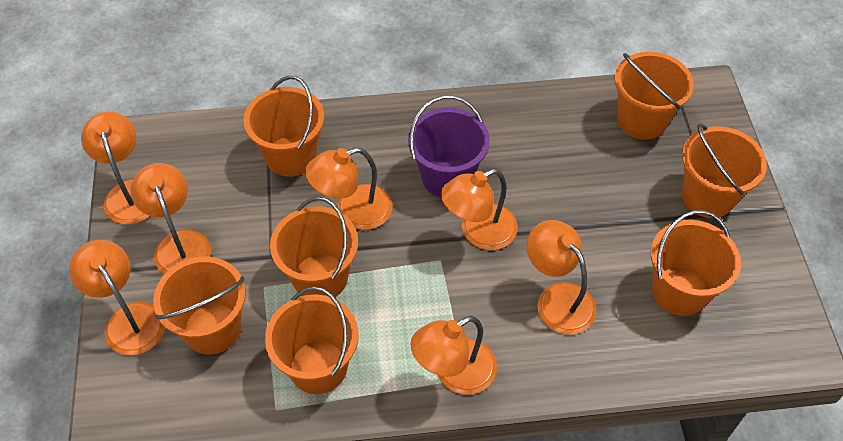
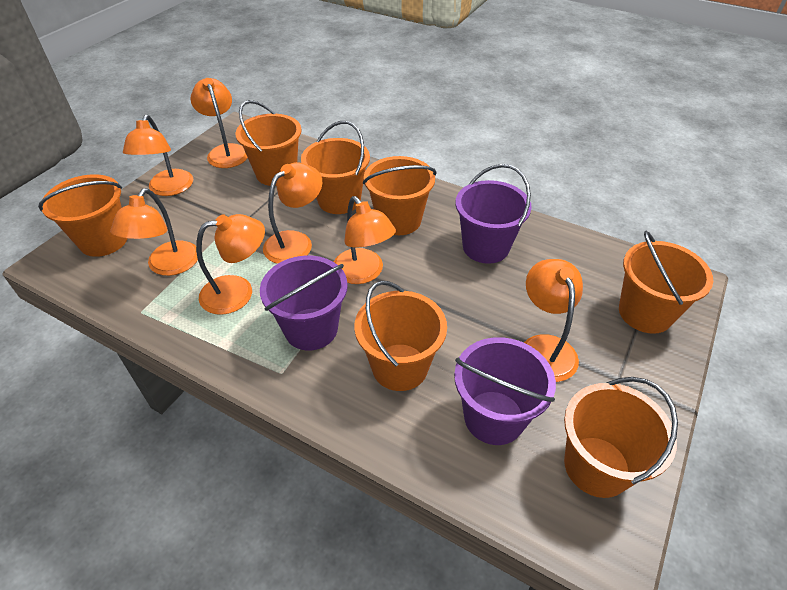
purple bucket: 1 -> 3

